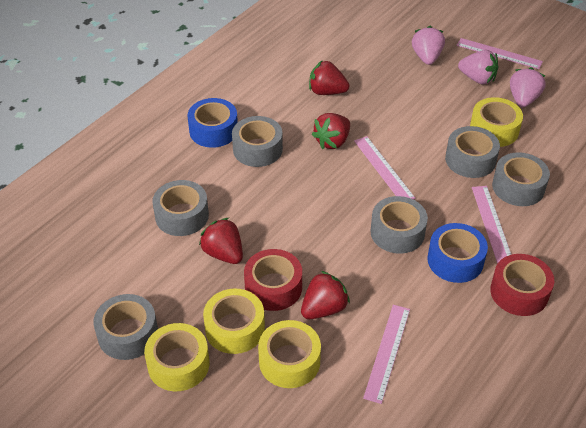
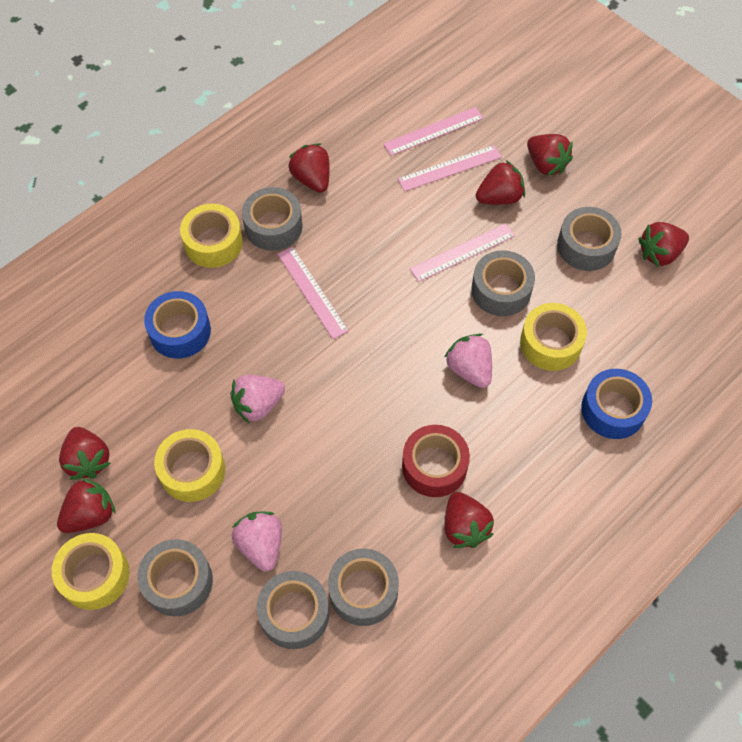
red strawberry: 4 -> 7
red tape: 2 -> 1

